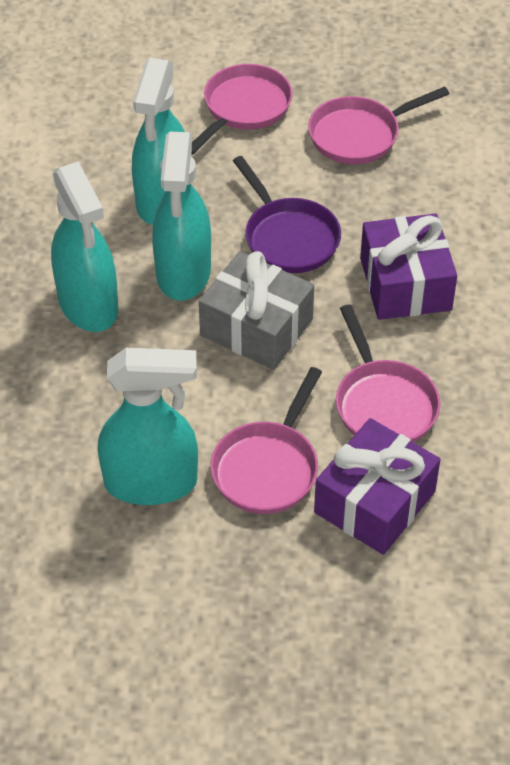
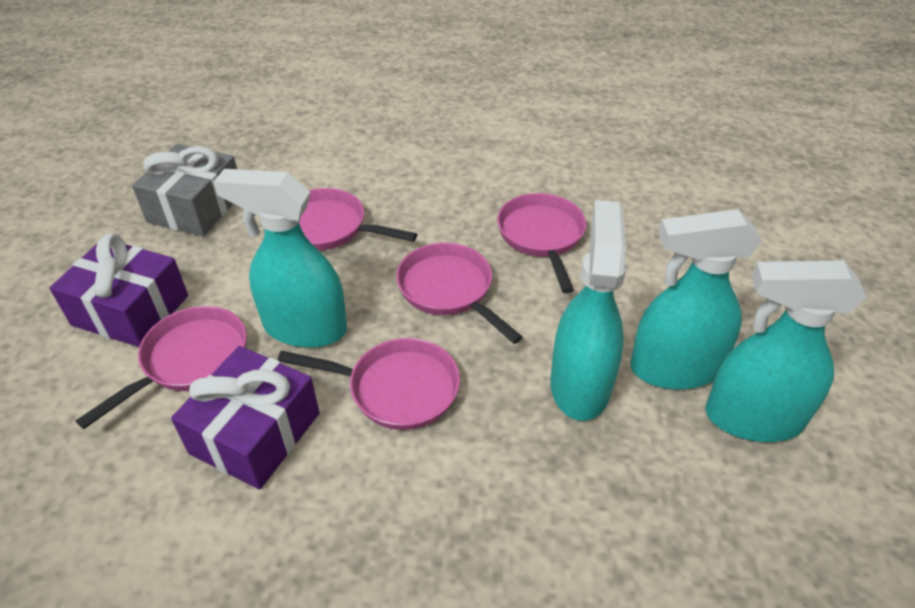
pink pan: 4 -> 5
purple pan: 1 -> 0

